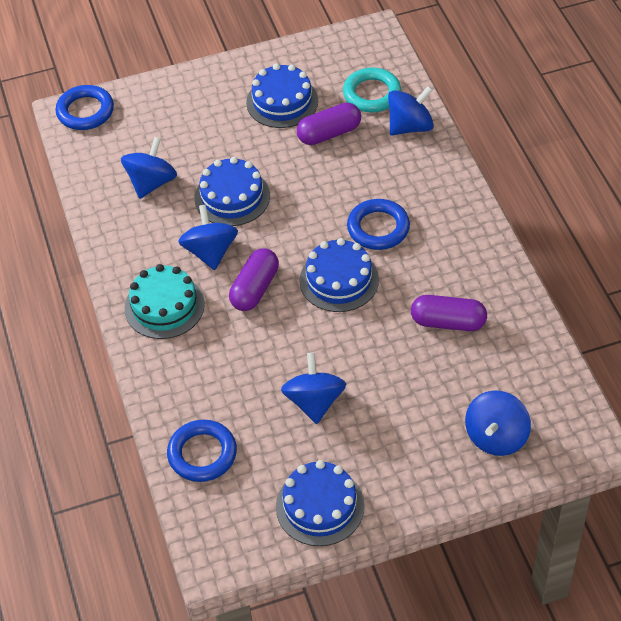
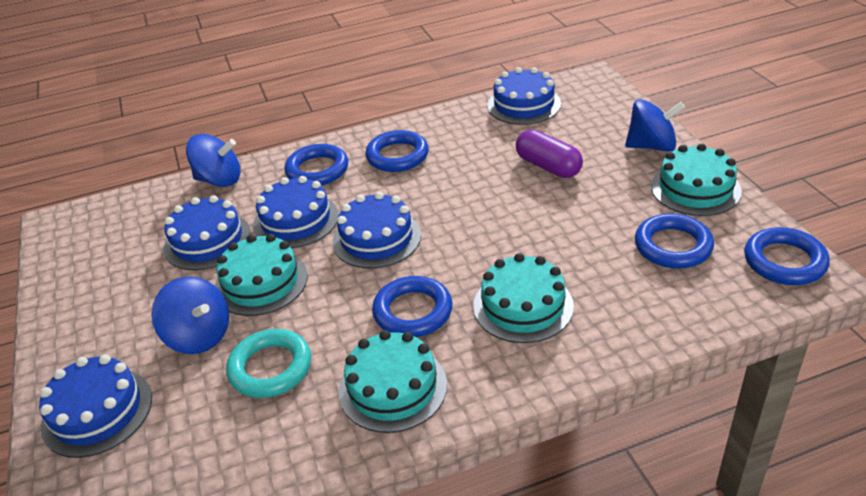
blue cake: 4 -> 5
blue ring: 3 -> 5
blue spinning top: 5 -> 3
purple capsule: 3 -> 1
turquoise cake: 1 -> 4

